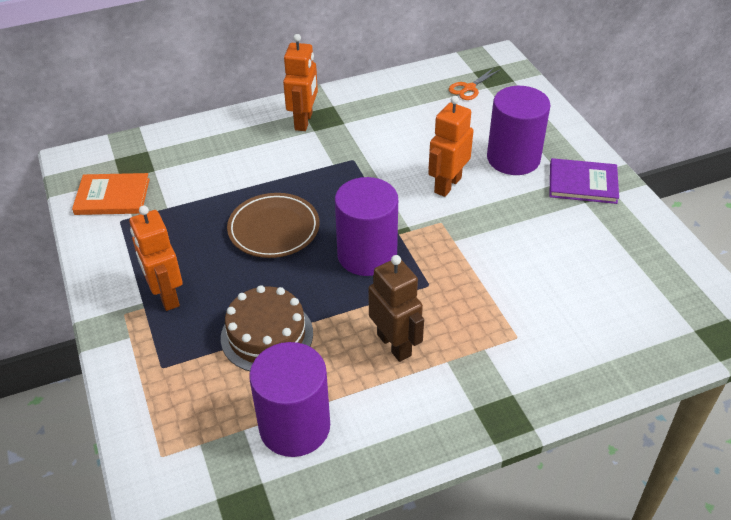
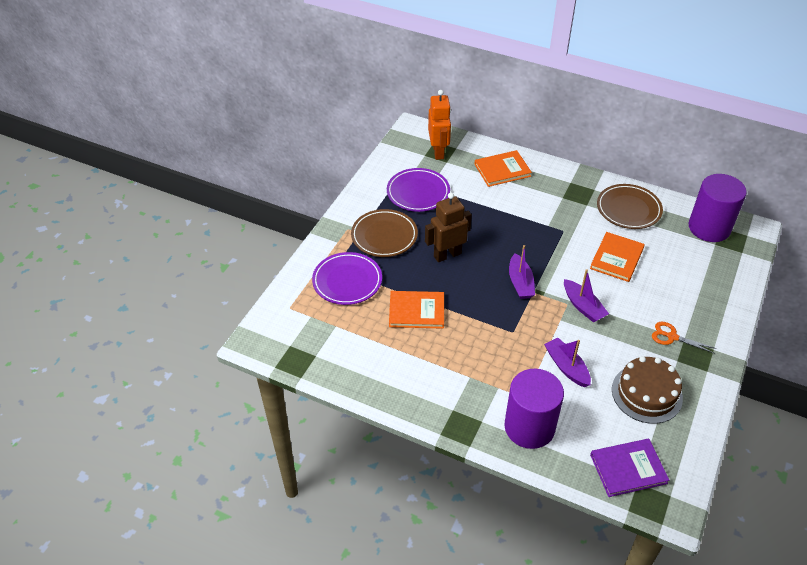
brown plate: 1 -> 2
orange book: 1 -> 3
orange robot: 3 -> 1
purple boat: 0 -> 3
purple cylinder: 3 -> 2
purple plate: 0 -> 2

